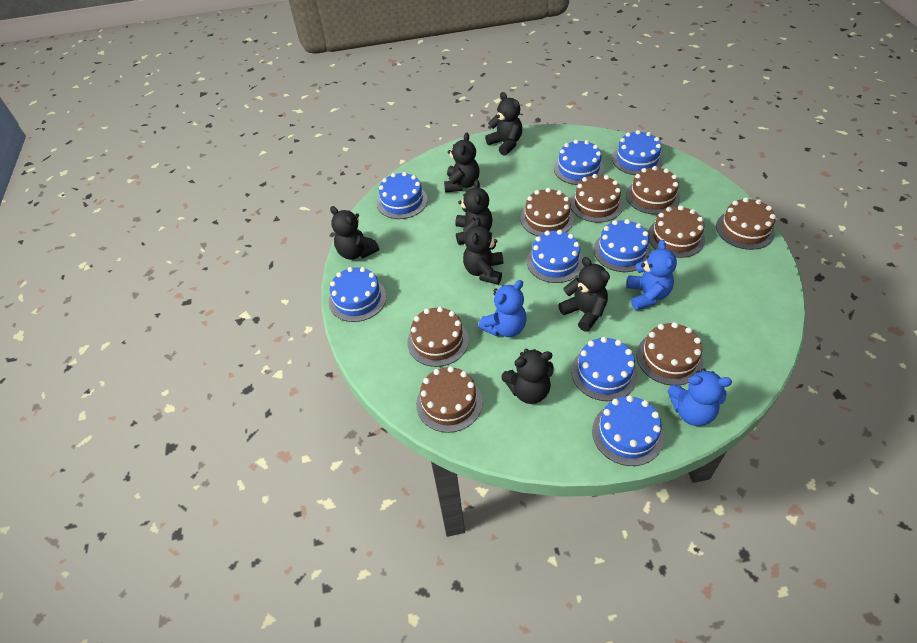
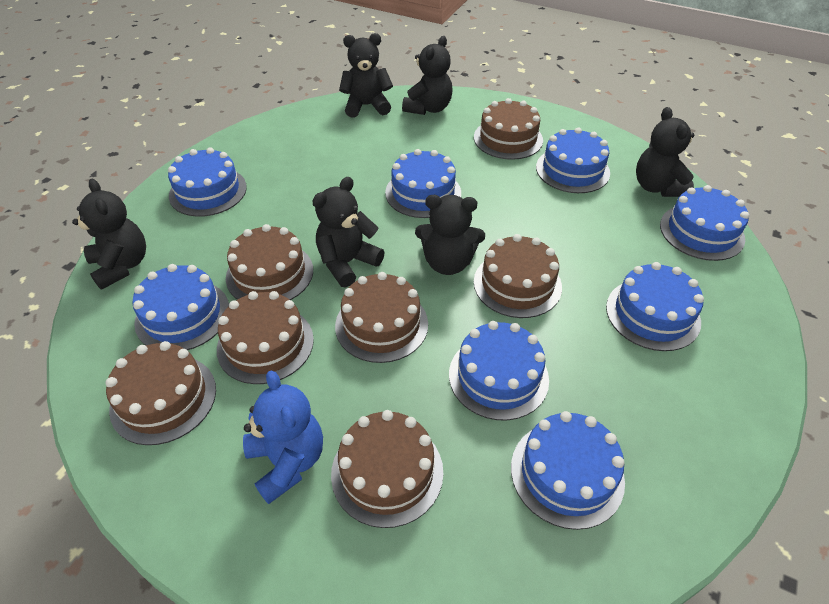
black teddy bear: 7 -> 6
blue teddy bear: 3 -> 1
brown cake: 8 -> 7

